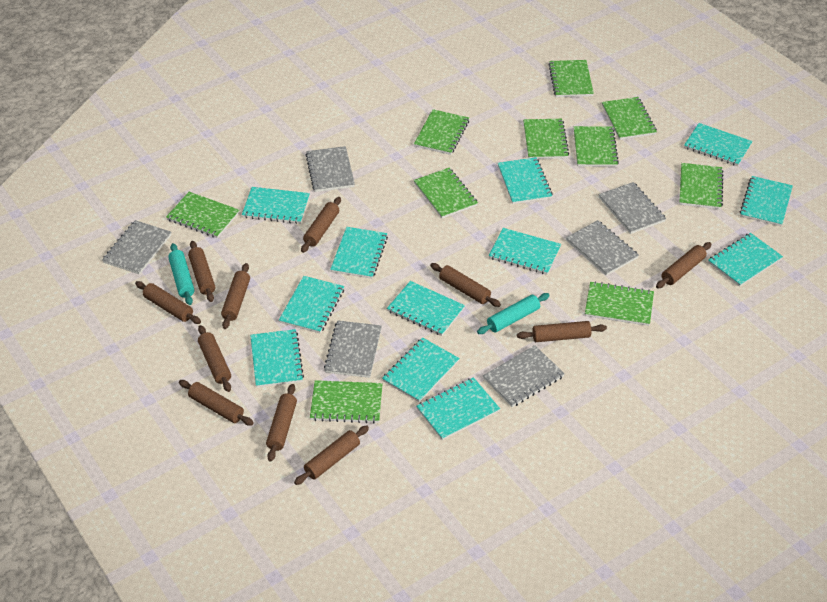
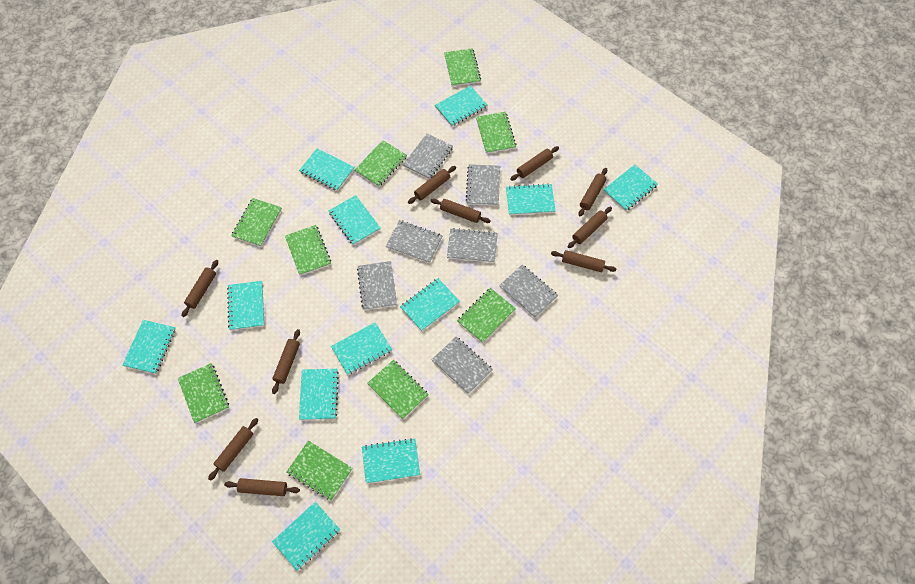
brown rolling pin: 11 -> 10
green notebook: 10 -> 9
grey notebook: 6 -> 7
turquoise rolling pin: 2 -> 0

